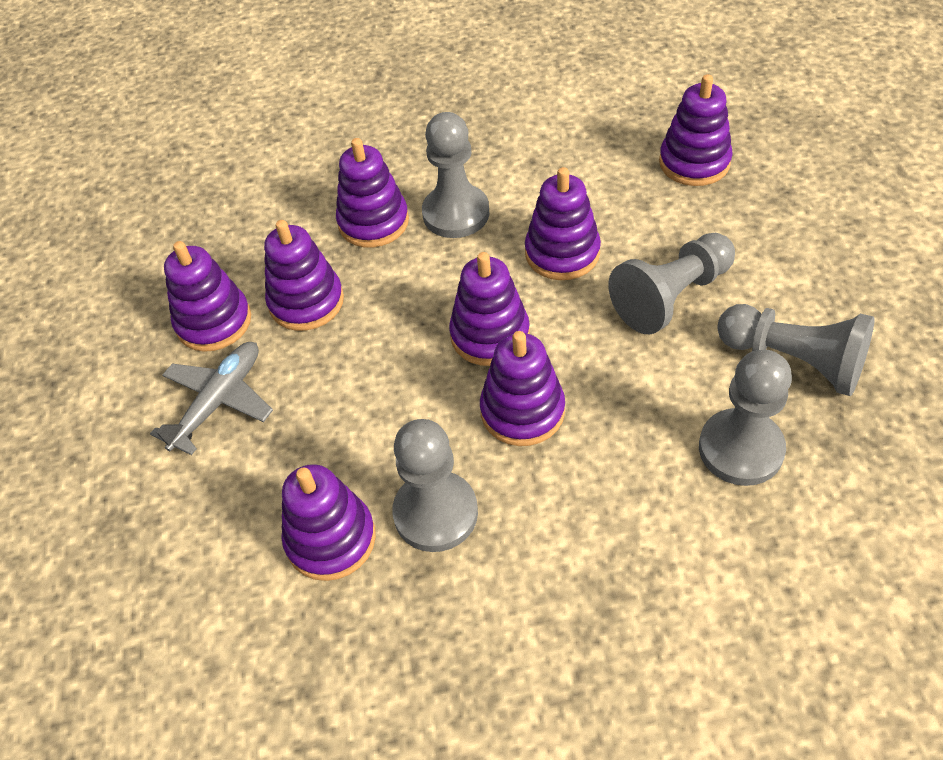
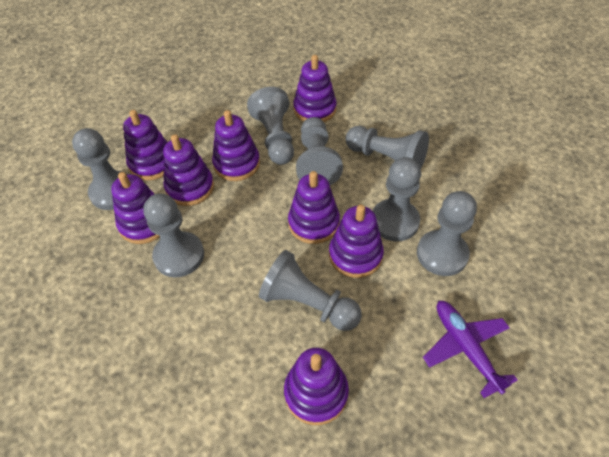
grey pawn: 5 -> 8
grey plane: 1 -> 0
purple plane: 0 -> 1

